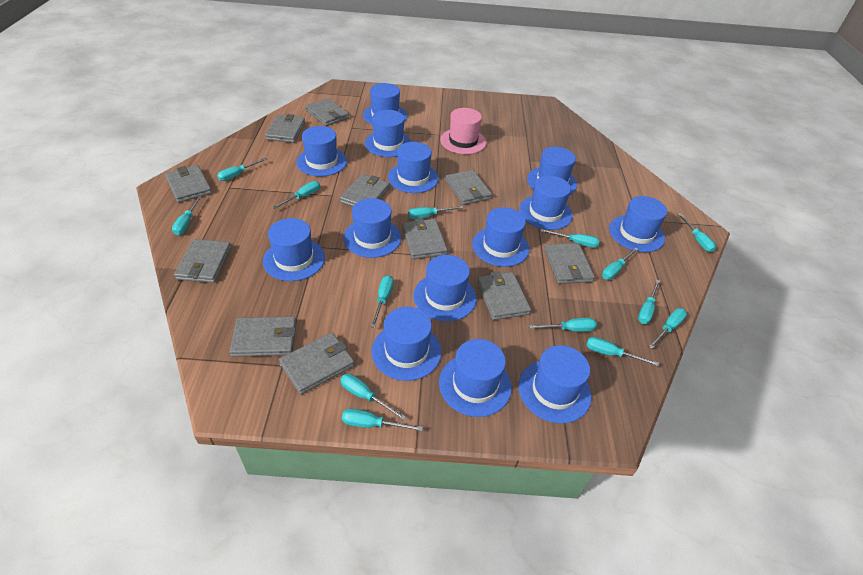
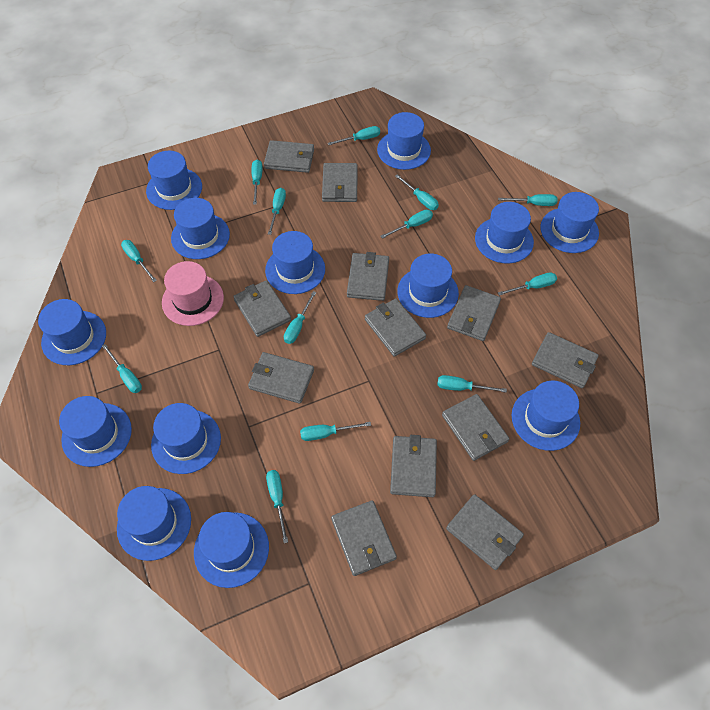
blue hat: 14 -> 13
grey wallet: 11 -> 12
turquoise screwdriver: 14 -> 13

